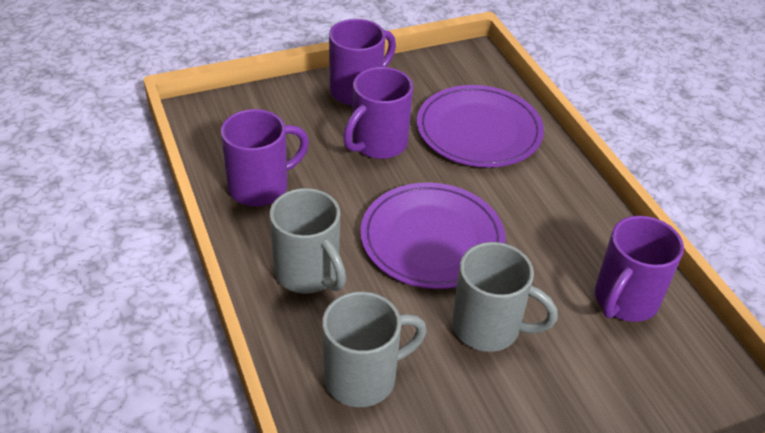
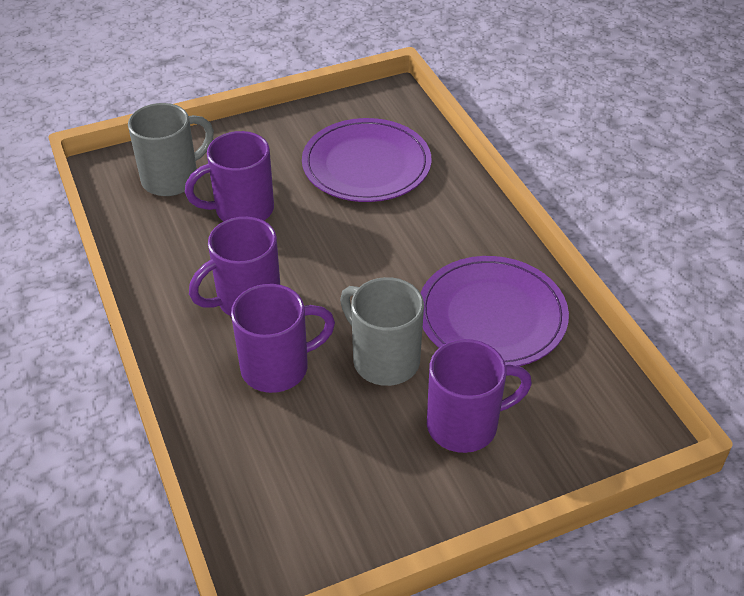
grey mug: 3 -> 2

